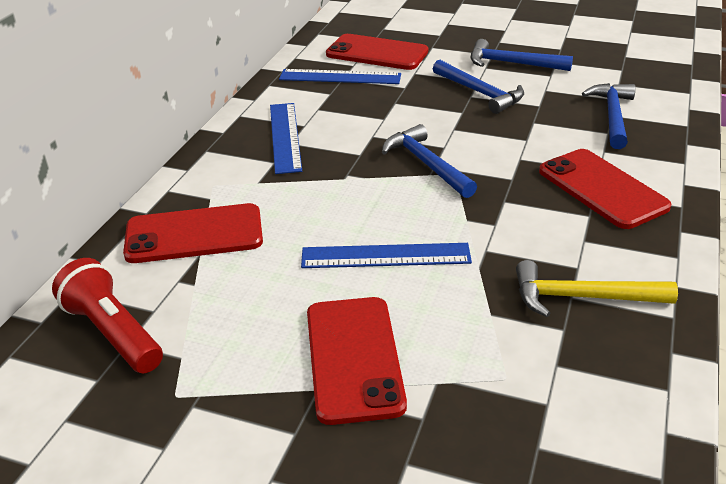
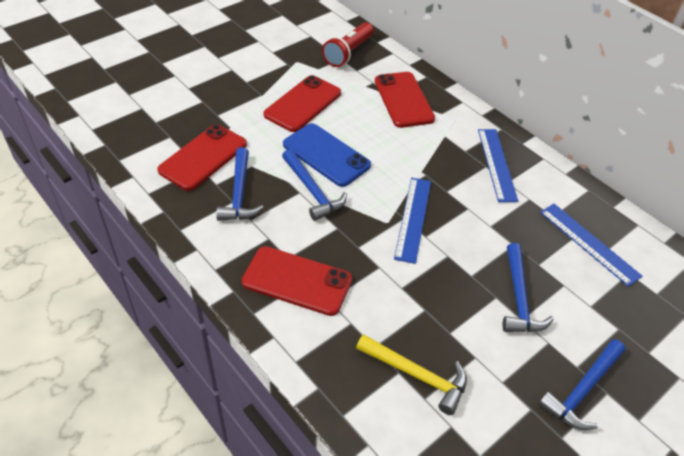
blue phone: 0 -> 1

